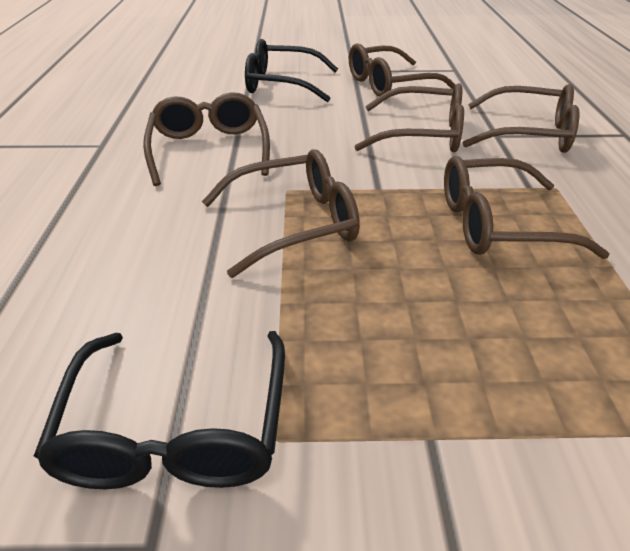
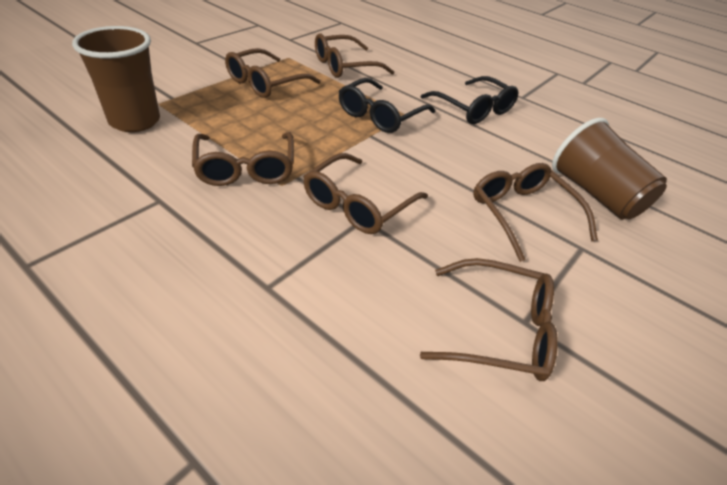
brown cup: 0 -> 2

